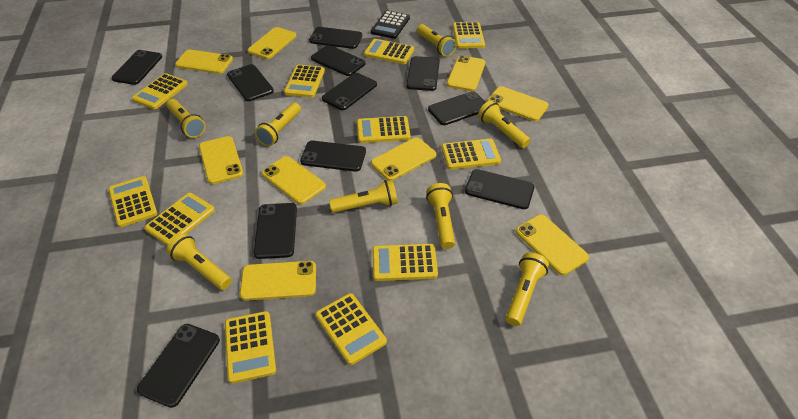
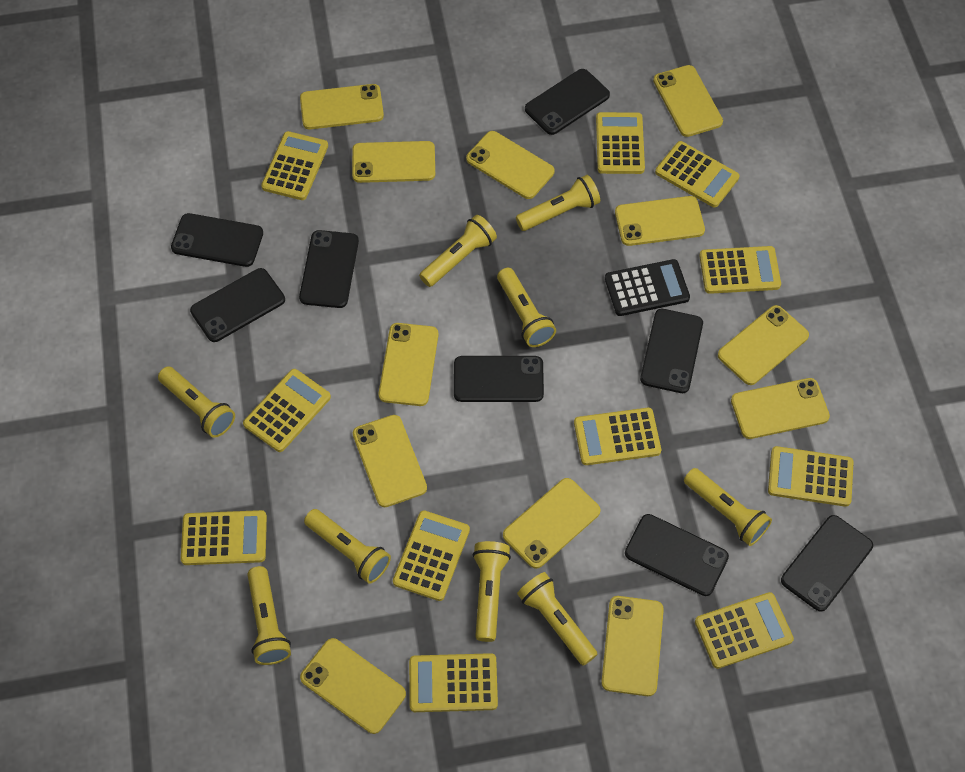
black phone: 11 -> 8
yellow flashlight: 8 -> 9
yellow phone: 9 -> 12

